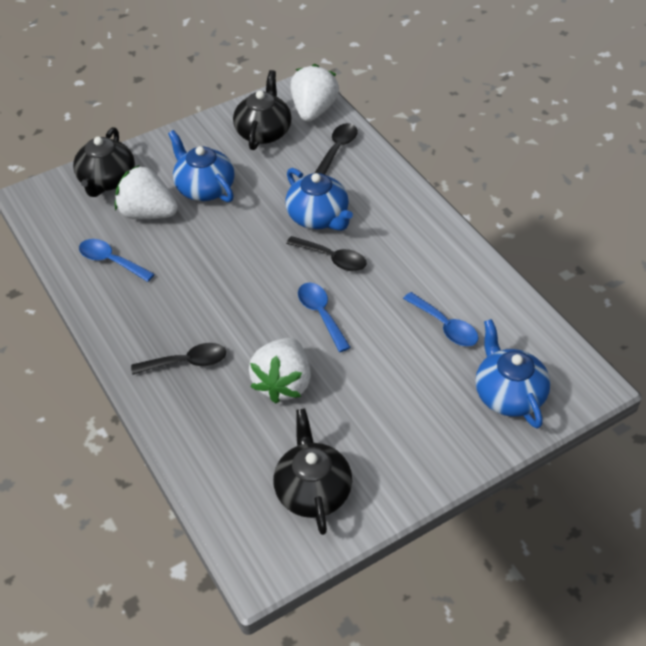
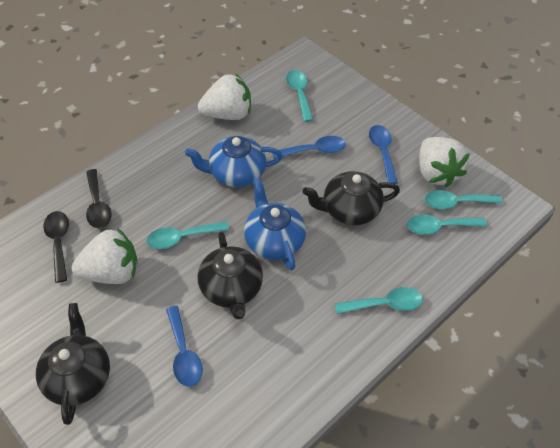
black spoon: 3 -> 2
blue teapot: 3 -> 2
turquoise spoon: 0 -> 5

